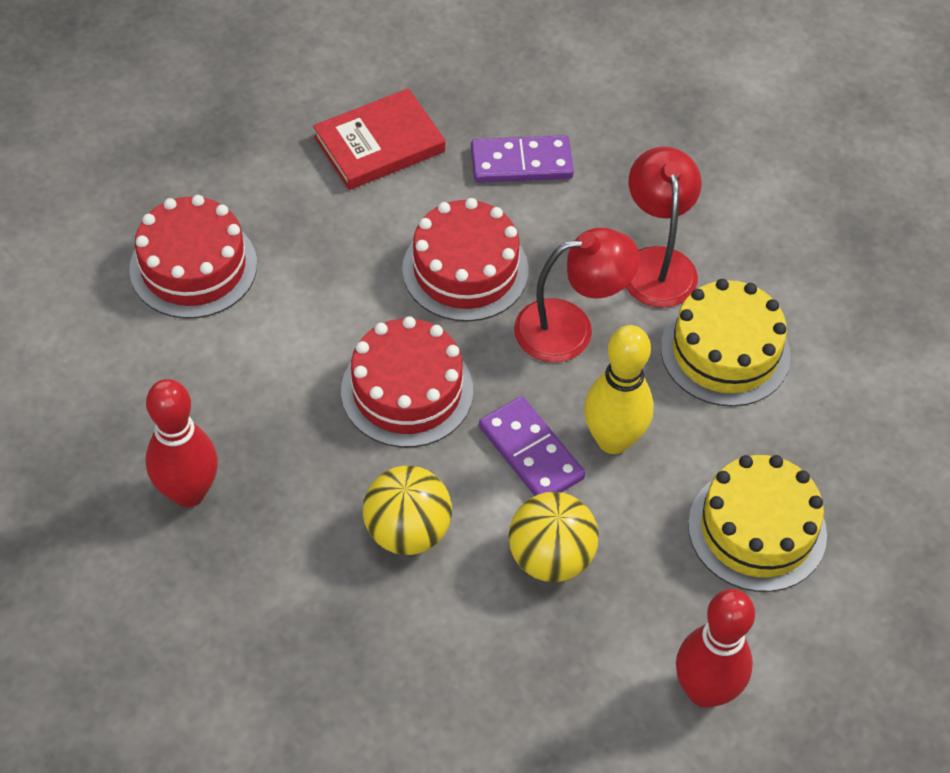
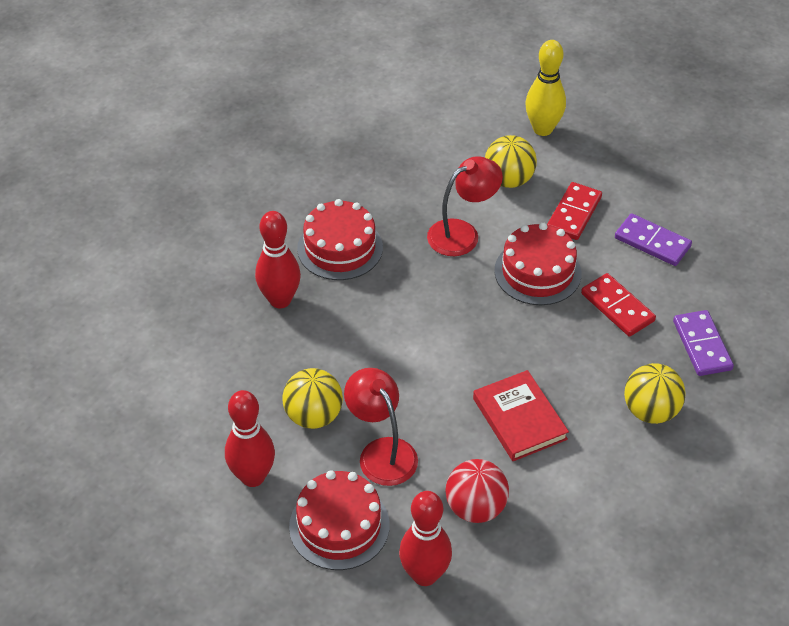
red ball: 0 -> 1
red bowling pin: 2 -> 3
red domino: 0 -> 2
yellow ball: 2 -> 3
yellow cake: 2 -> 0

